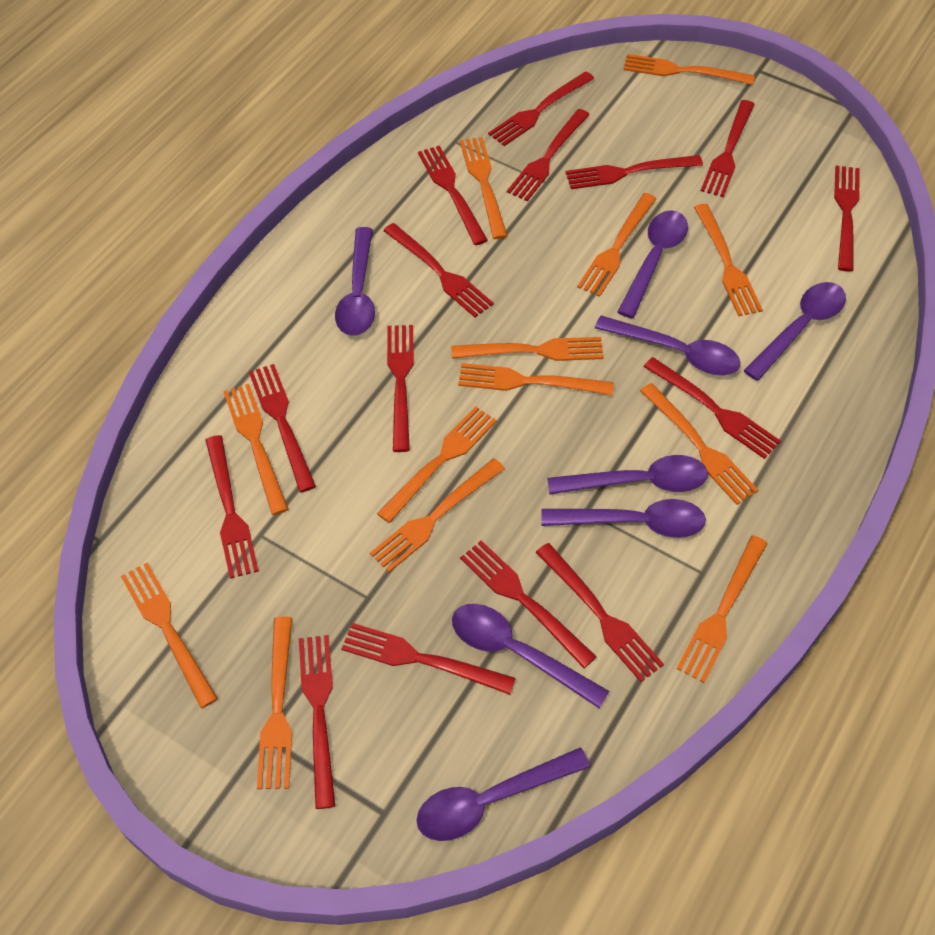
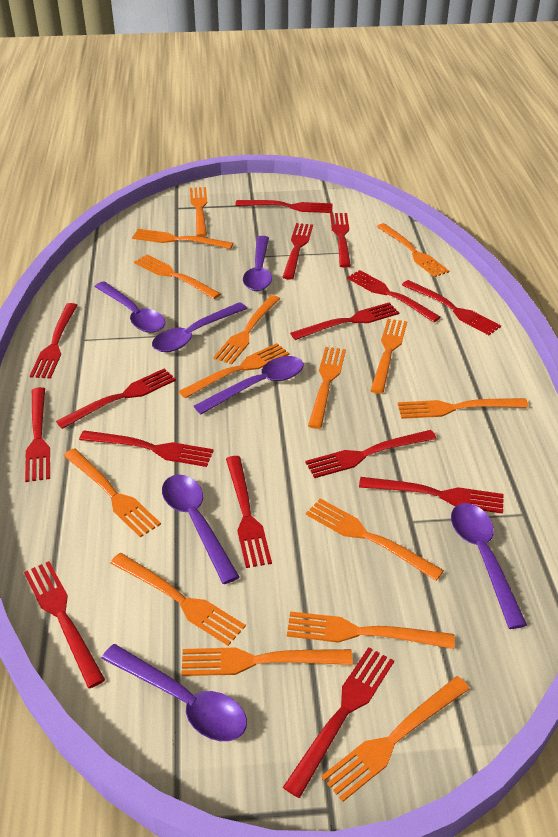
orange fork: 13 -> 15
purple spoon: 8 -> 7

